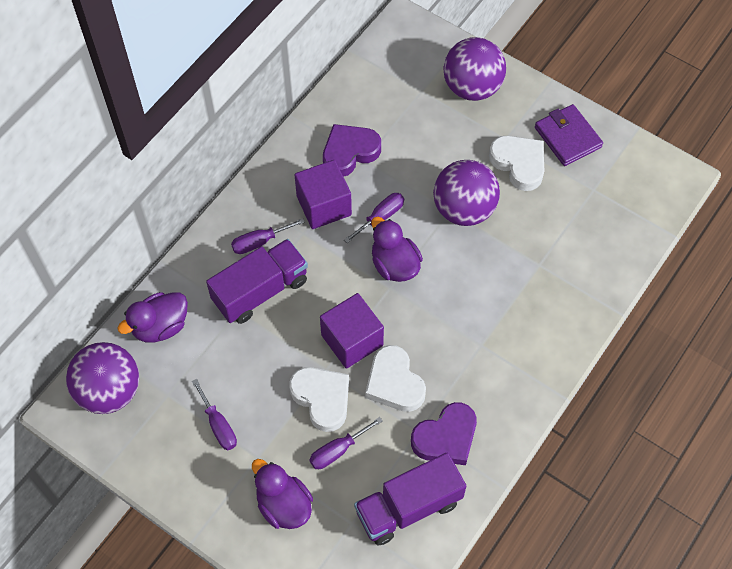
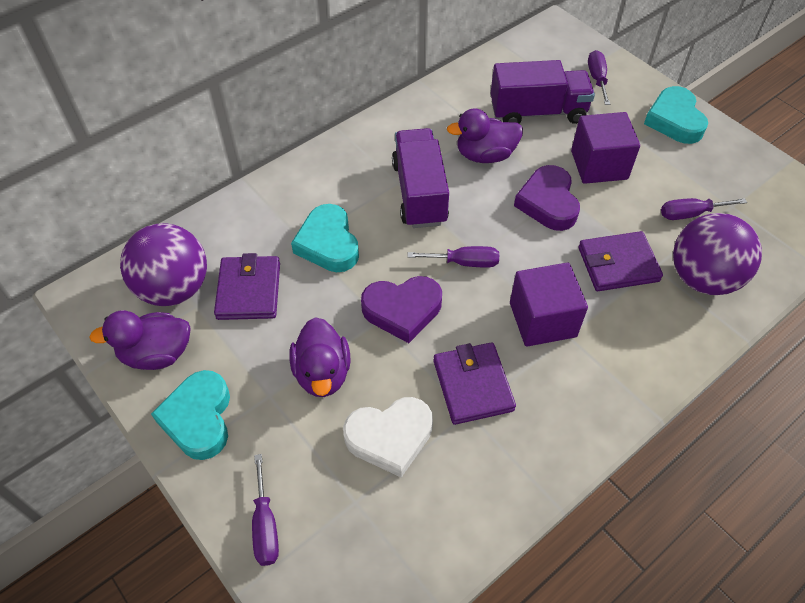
purple ball: 3 -> 2
purple wallet: 1 -> 3
turquoise heart: 0 -> 3
white heart: 3 -> 1

